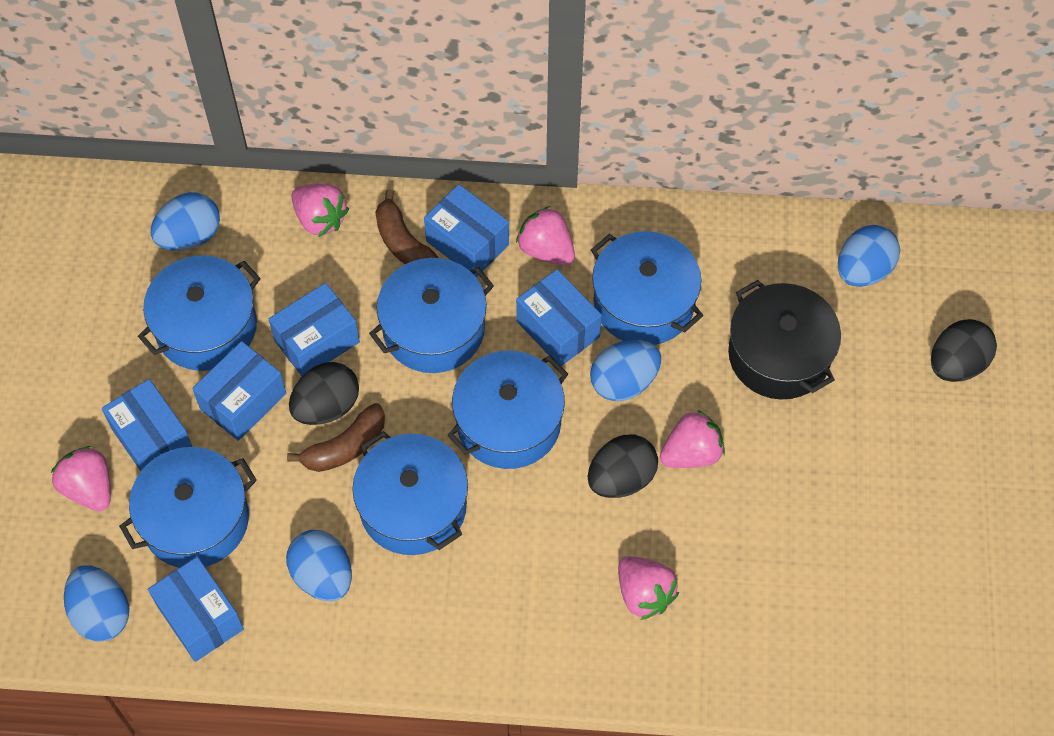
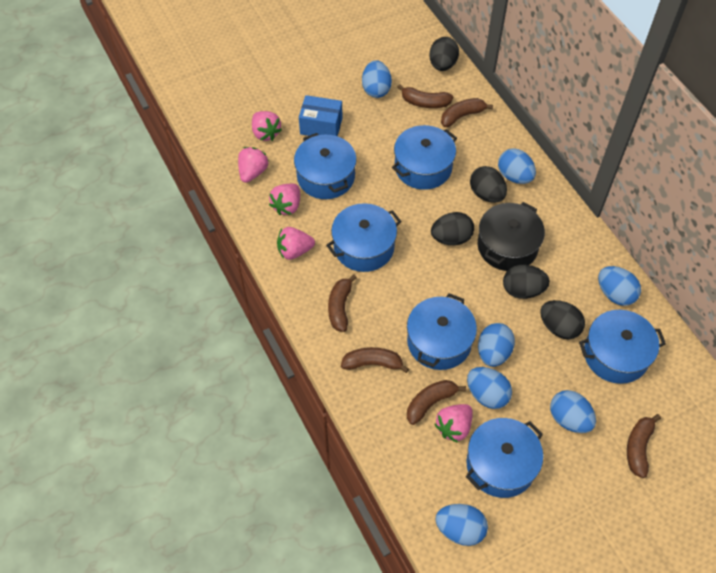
black egg: 3 -> 5
blue box: 6 -> 1
blue egg: 5 -> 7
brown banana: 2 -> 6

